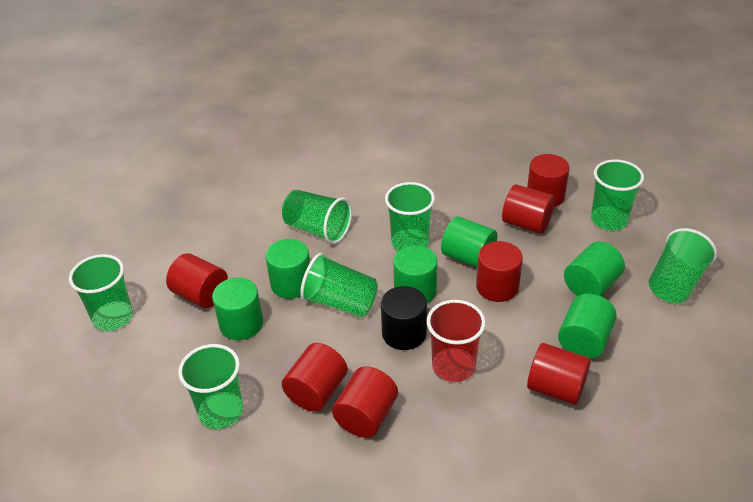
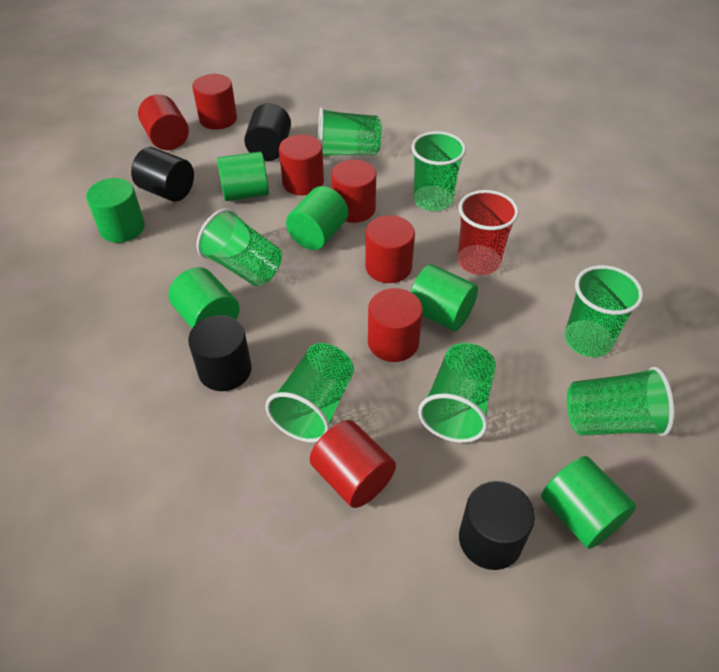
black cylinder: 1 -> 4

